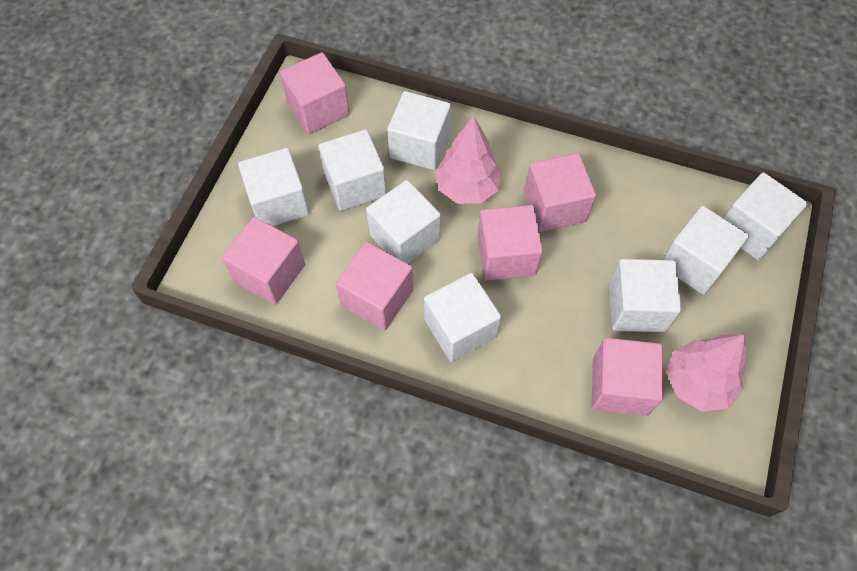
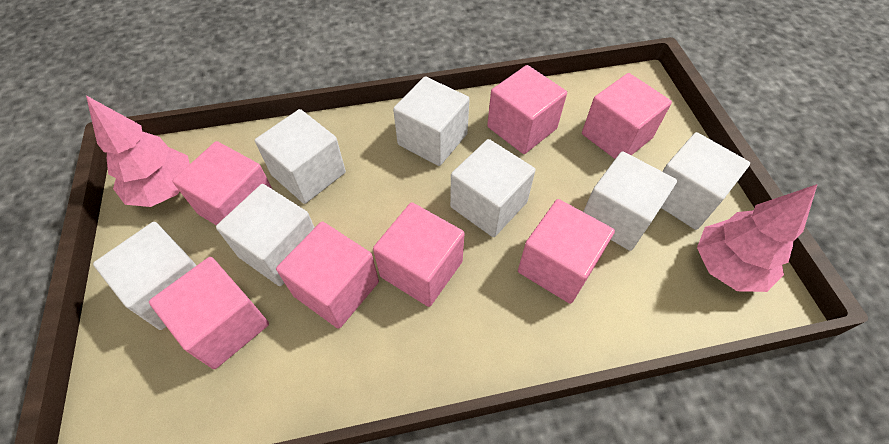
pink cube: 6 -> 7
white cube: 8 -> 7

